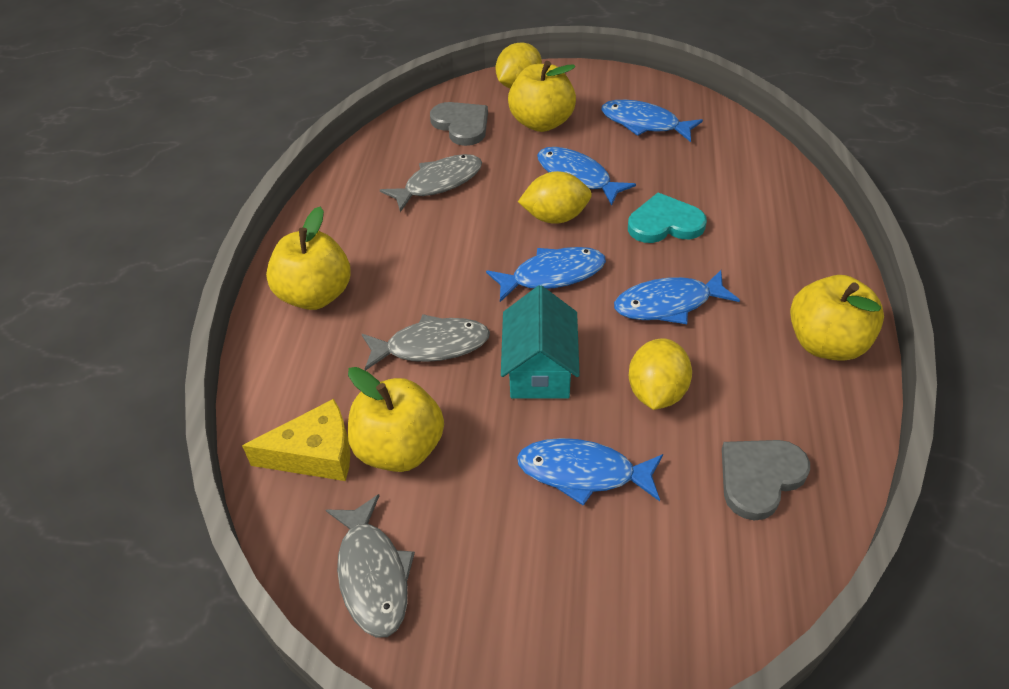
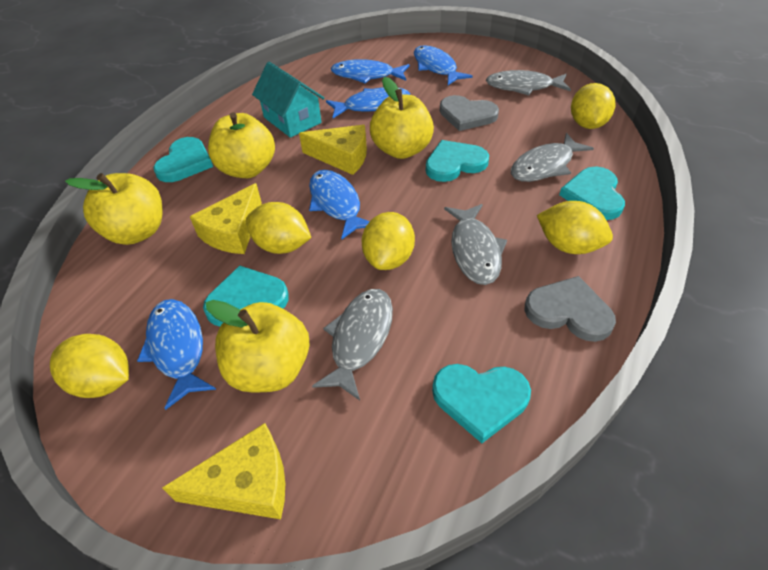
grey fish: 3 -> 4
turquoise heart: 1 -> 5
yellow cheese: 1 -> 3
yellow lemon: 3 -> 5

